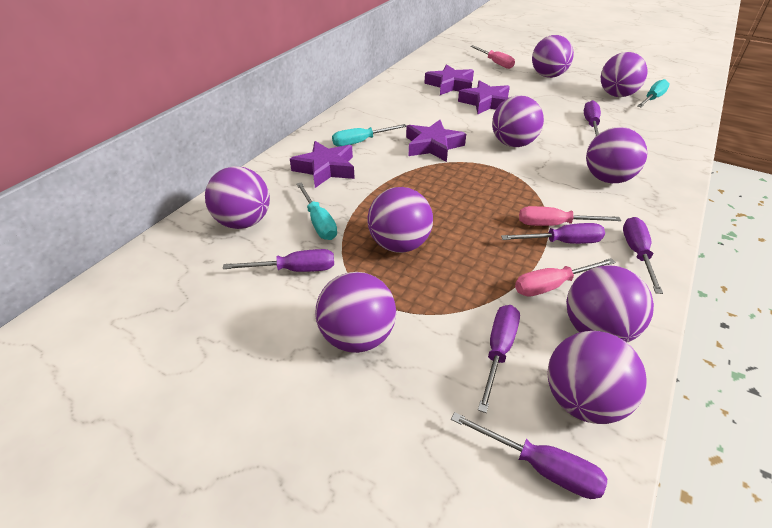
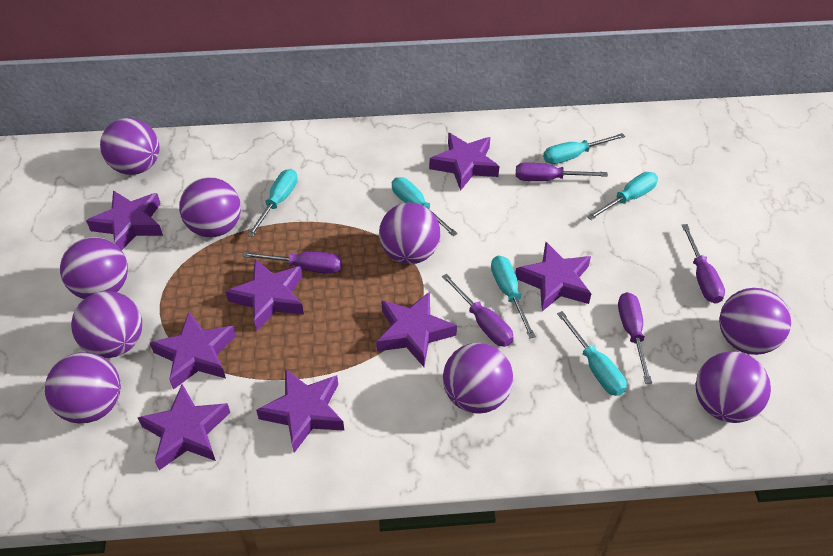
pink screwdriver: 3 -> 0
purple screwdriver: 6 -> 5
purple star: 4 -> 8
turquoise screwdriver: 3 -> 6

